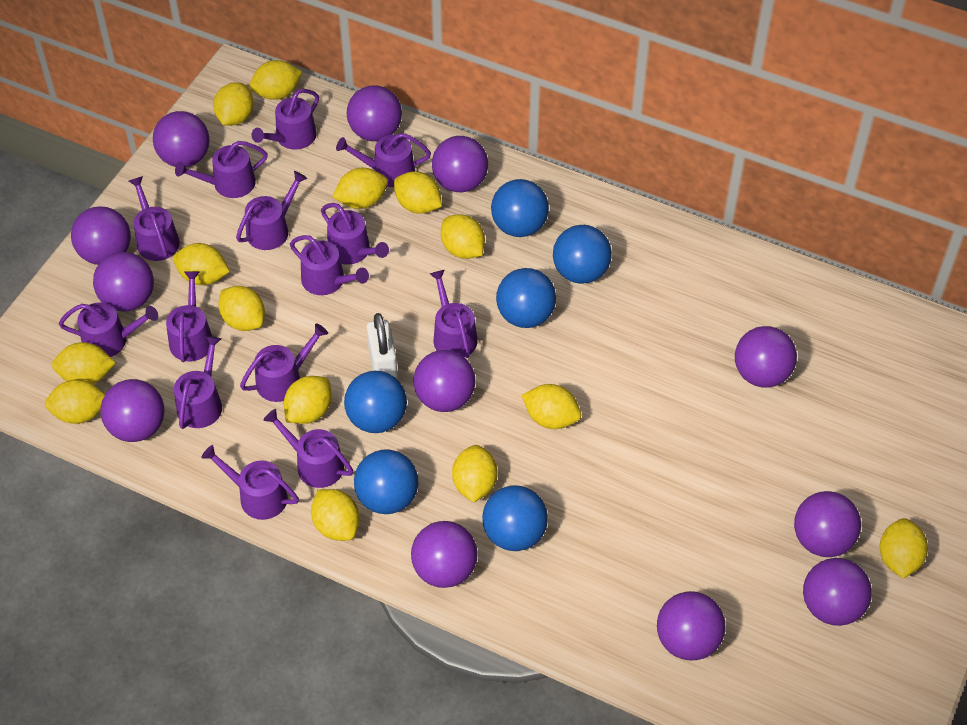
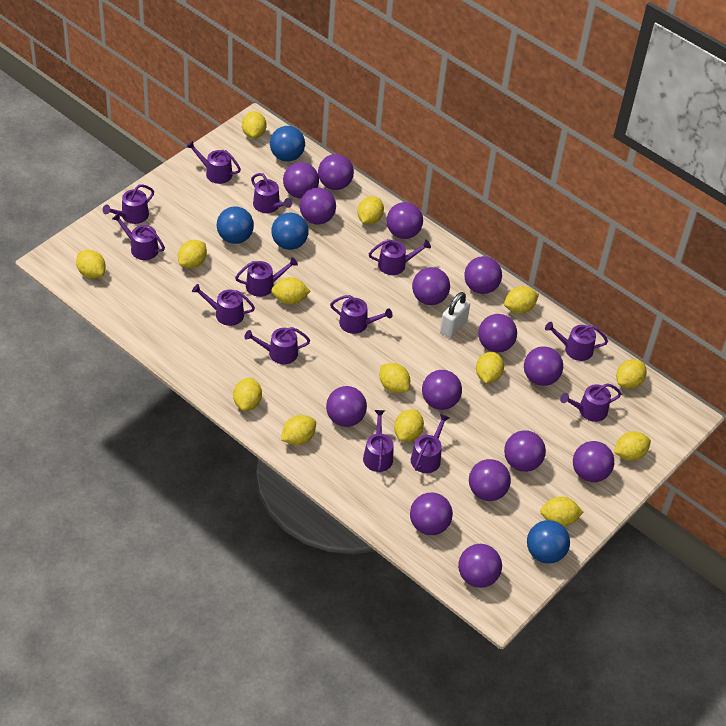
blue ball: 6 -> 4
purple ball: 12 -> 15
purple watering can: 14 -> 13

